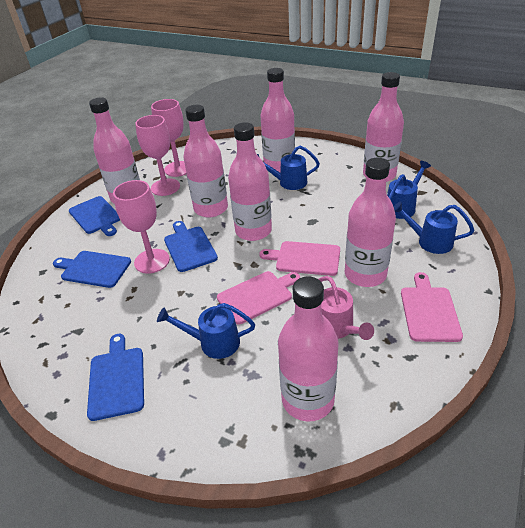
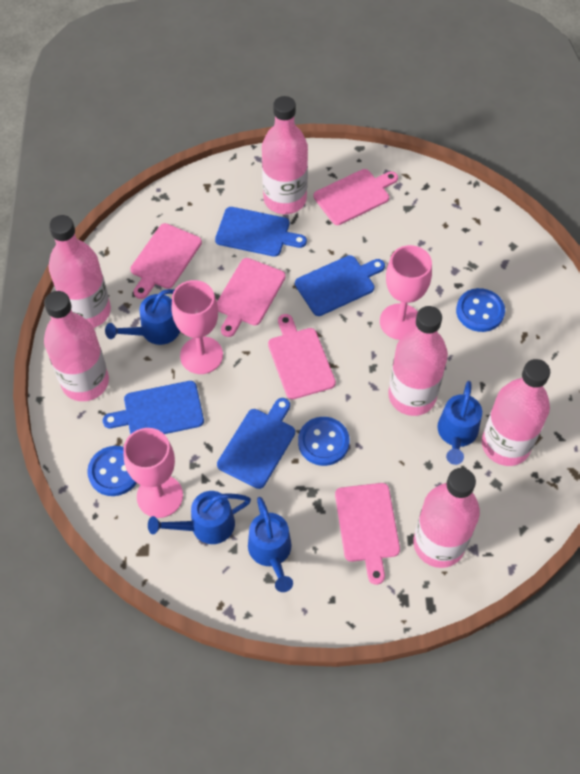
blue button: 0 -> 3
pink bottle: 7 -> 6
pink cutting board: 3 -> 5
pink watering can: 1 -> 0

